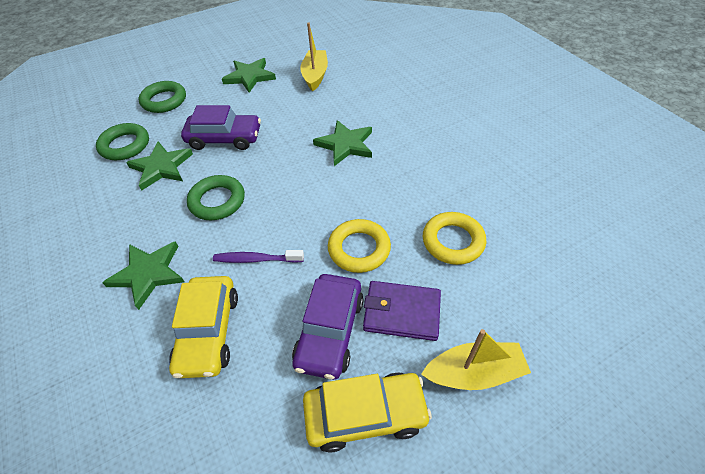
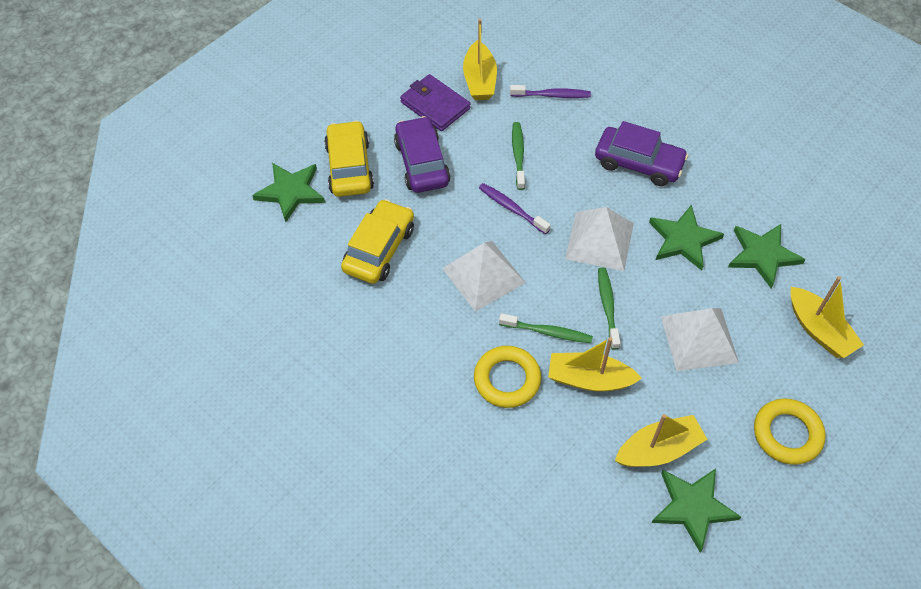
green ring: 3 -> 0
green toothbrush: 0 -> 3
purple toothbrush: 1 -> 2
white pyramid: 0 -> 3
yellow boat: 2 -> 4

